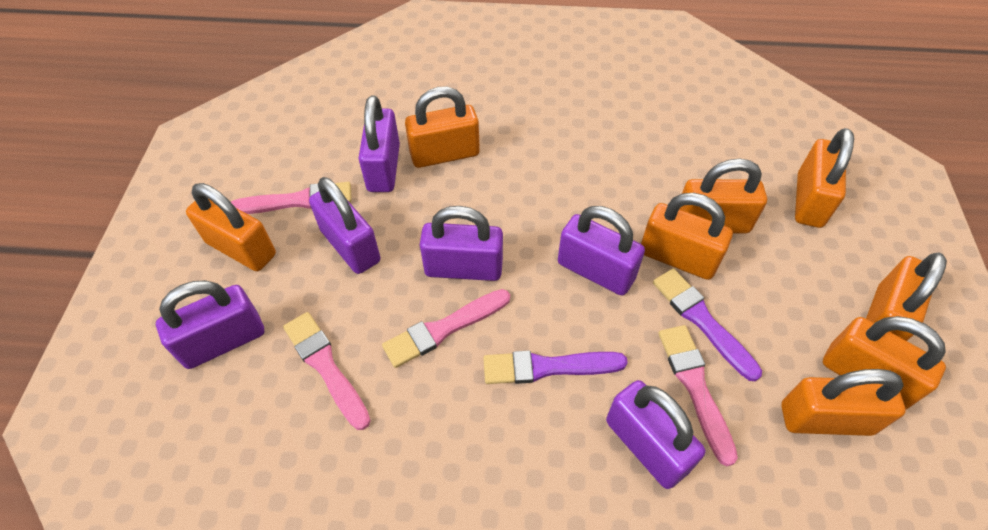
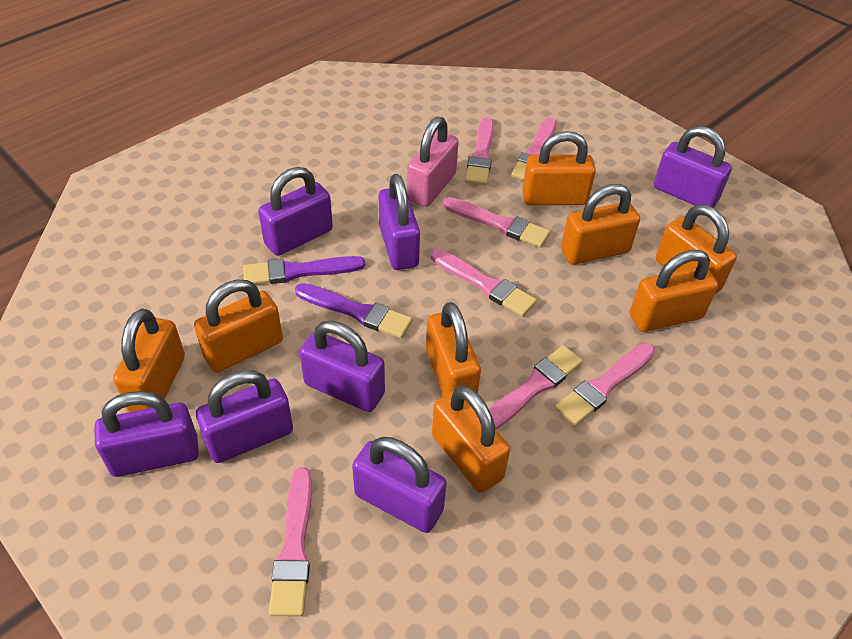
pink brush: 4 -> 7
pink padlock: 0 -> 1
purple padlock: 6 -> 7

